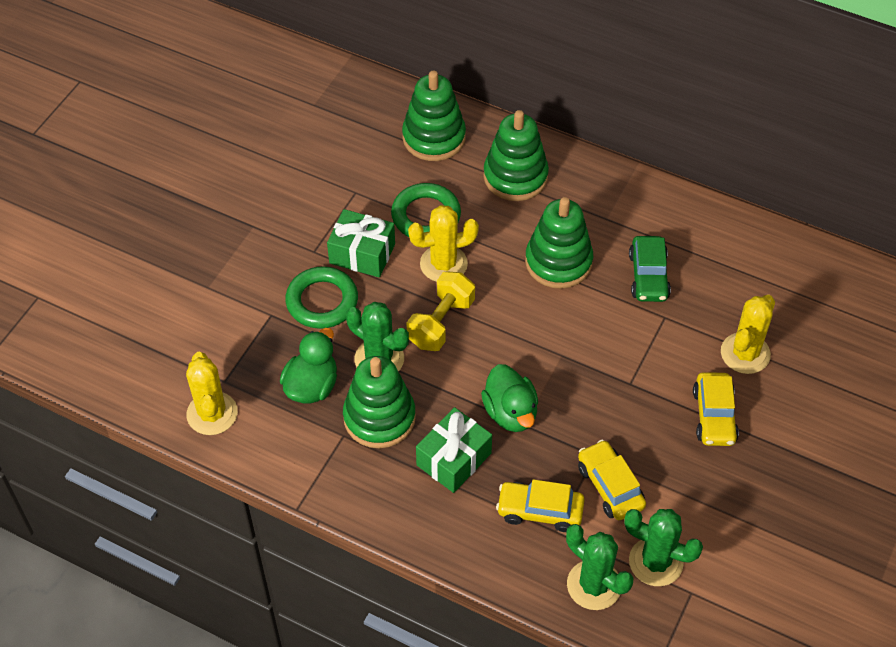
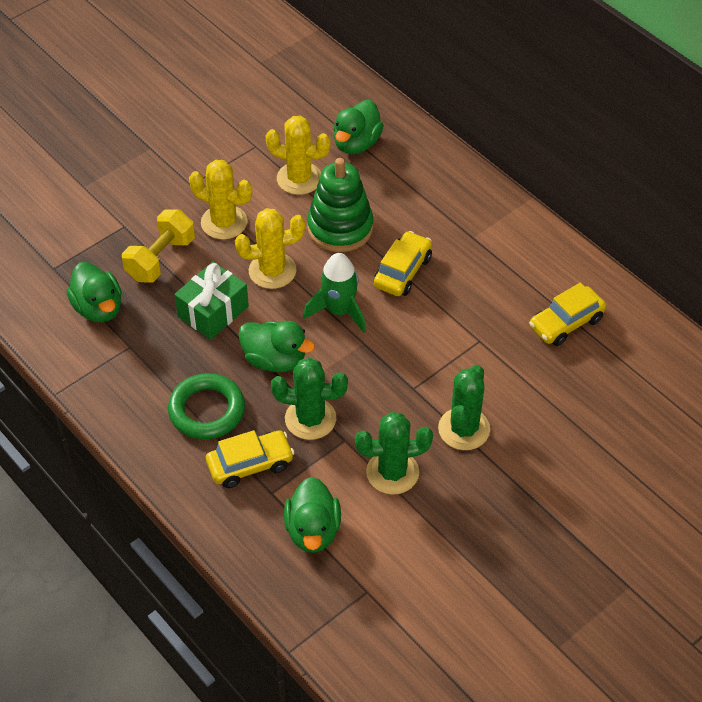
green car: 1 -> 0
green duck: 2 -> 4
green gift: 2 -> 1
green ring: 2 -> 1
green rocket: 0 -> 1
green stacking toy: 4 -> 1

